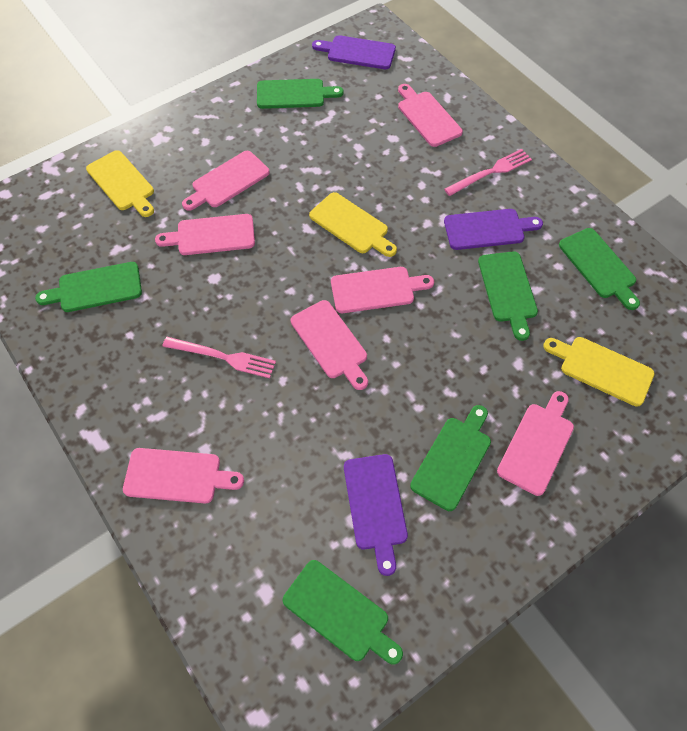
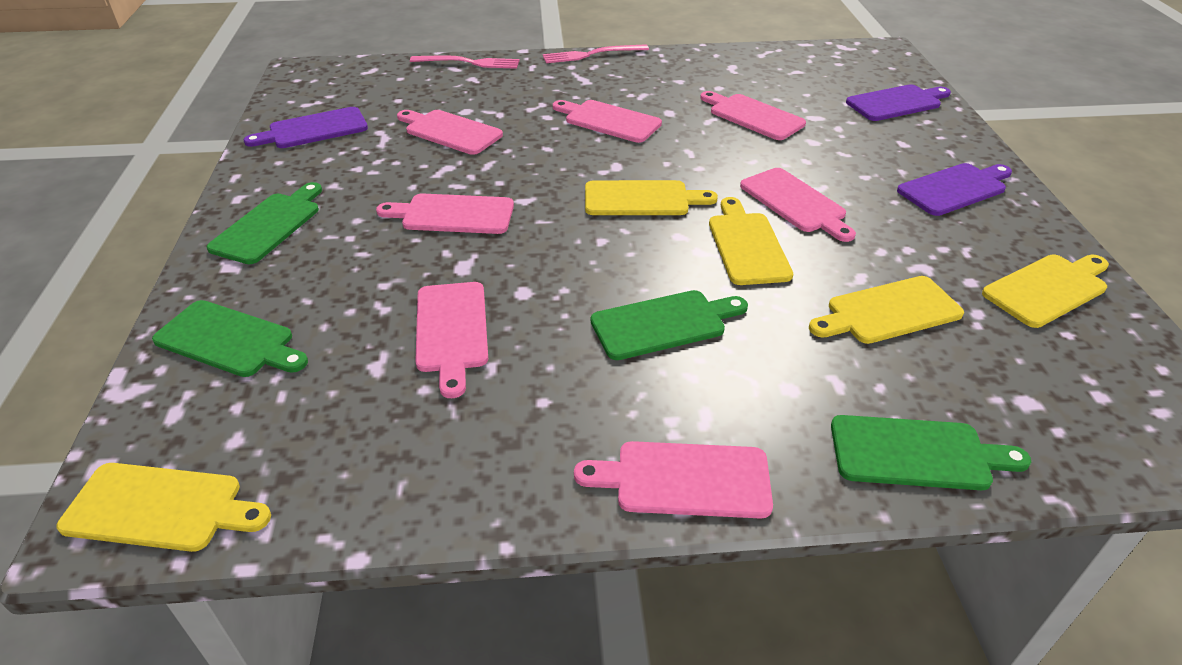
green cutting board: 6 -> 4
yellow cutting board: 3 -> 5

